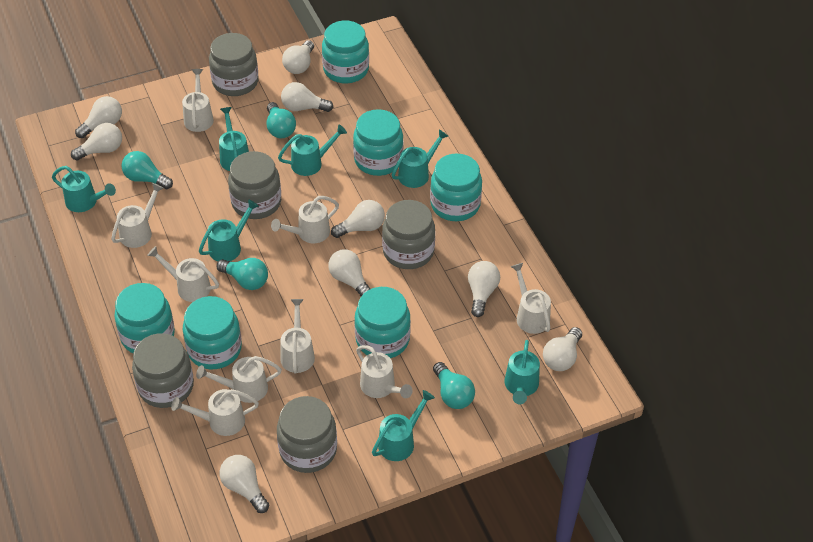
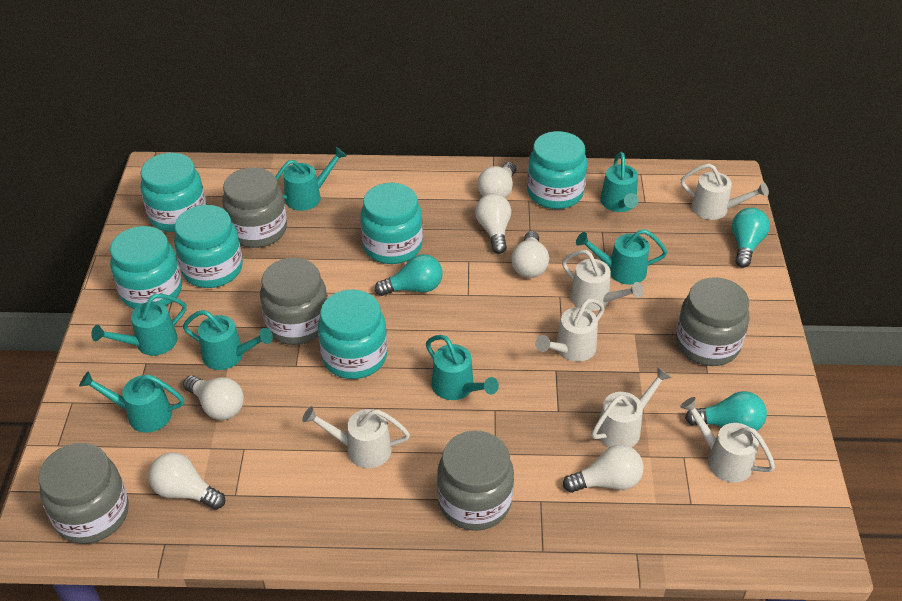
turquoise light bulb: 4 -> 3
white light bulb: 9 -> 6
white watering can: 9 -> 6

